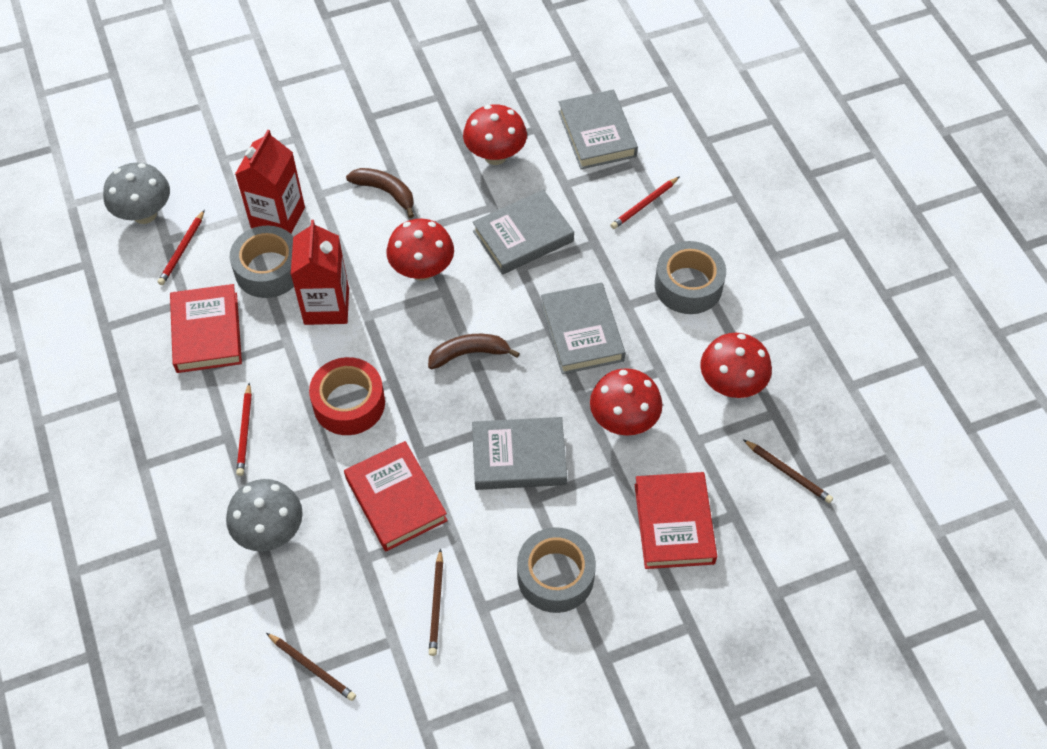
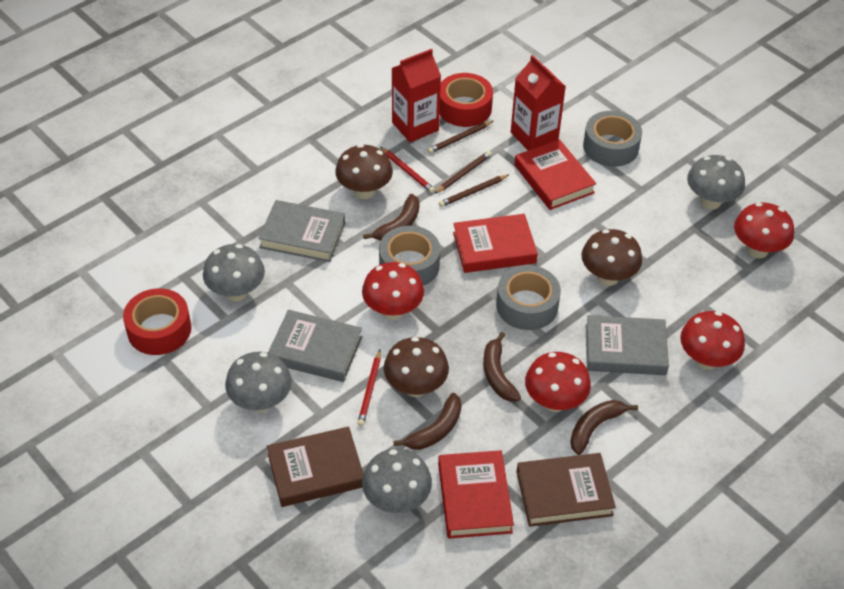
brown banana: 2 -> 4
brown book: 0 -> 2
brown mushroom: 0 -> 3
grey book: 4 -> 3
grey mushroom: 2 -> 4
red pencil: 3 -> 2
red tape: 1 -> 2

